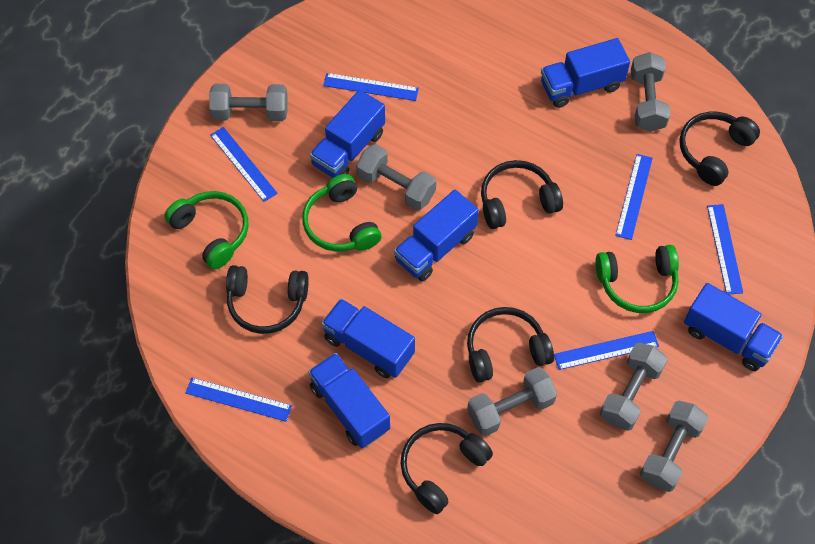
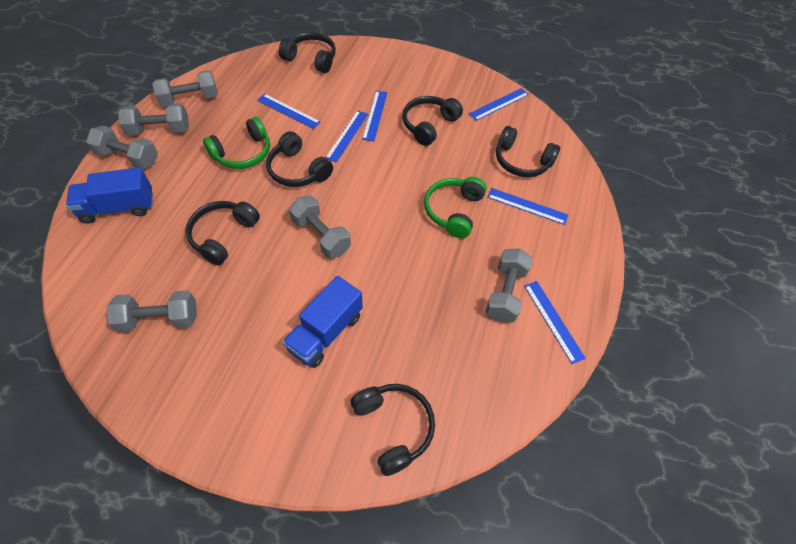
black headphones: 5 -> 6
blue truck: 6 -> 2
green headphones: 3 -> 2

